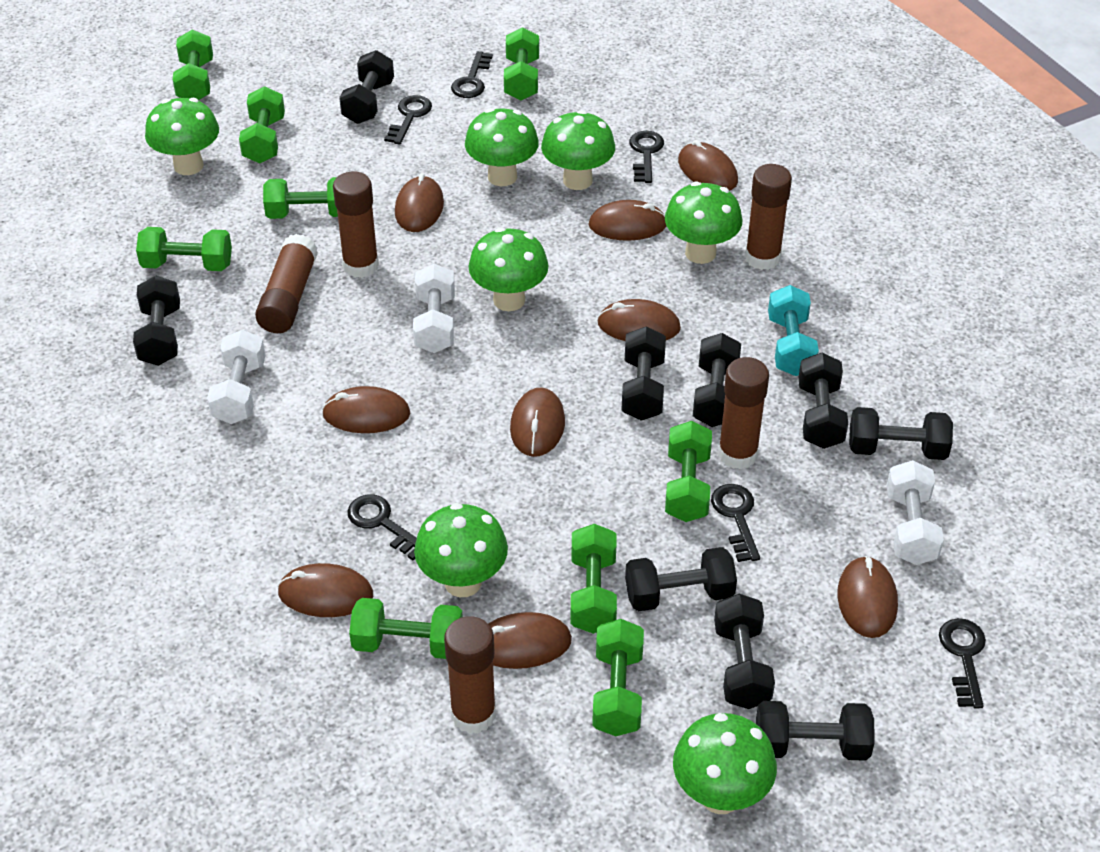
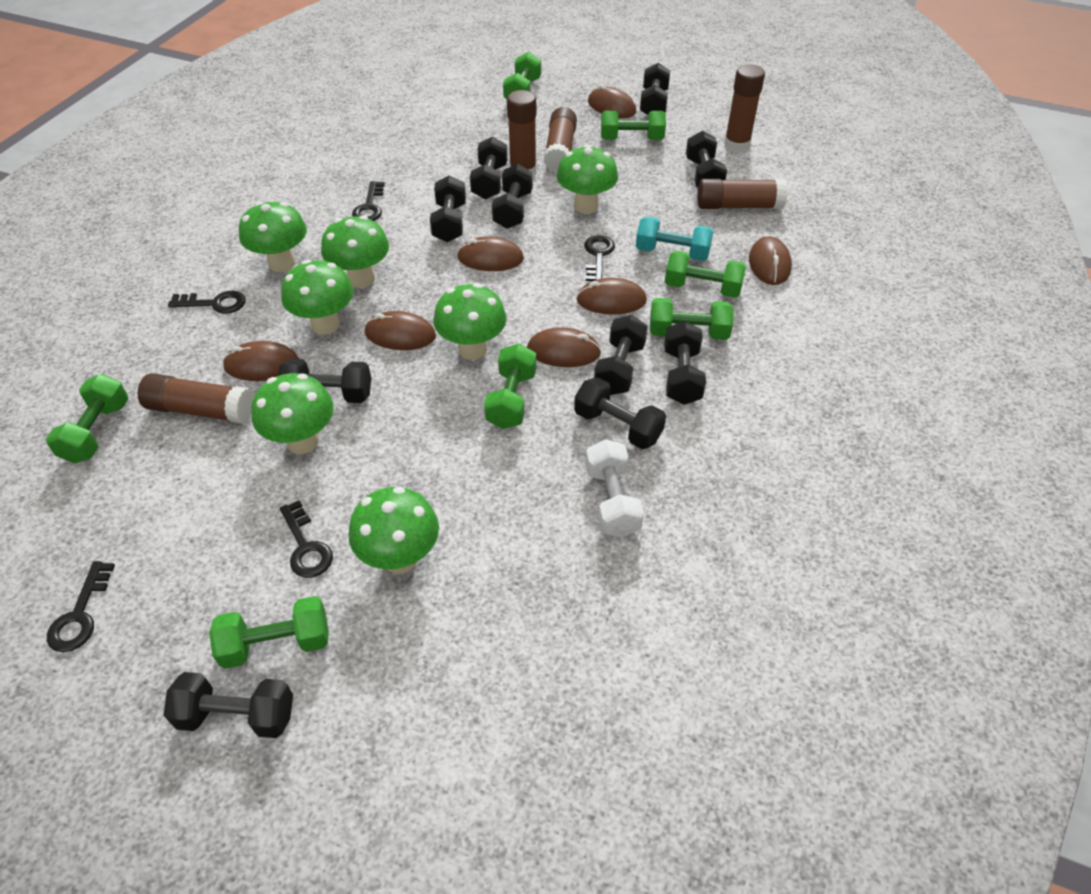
black dumbbell: 9 -> 10
black key: 6 -> 5
brown mouse: 9 -> 7
green dumbbell: 9 -> 7
white dumbbell: 3 -> 1

